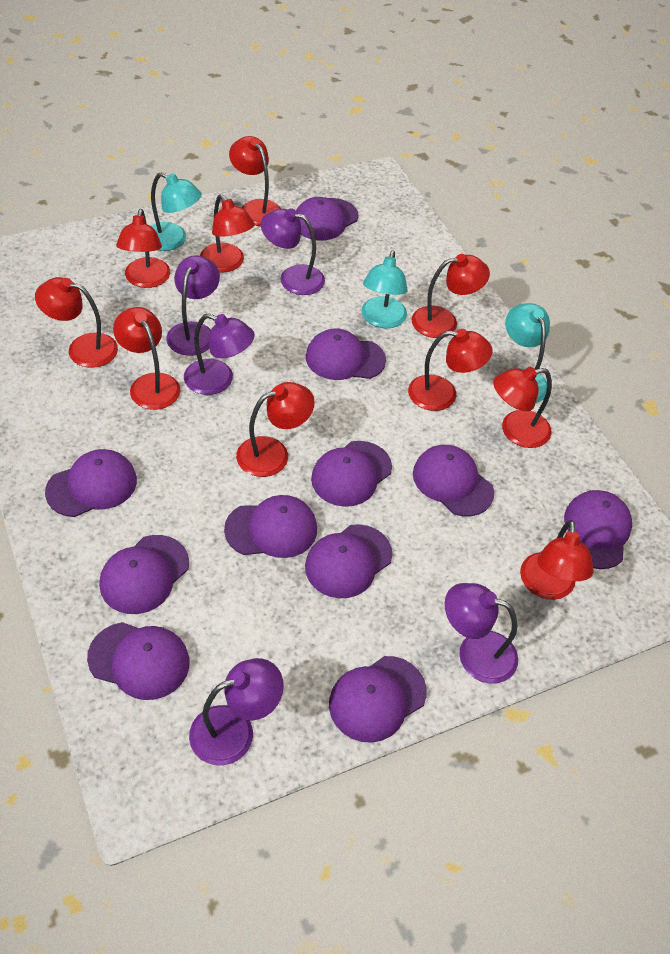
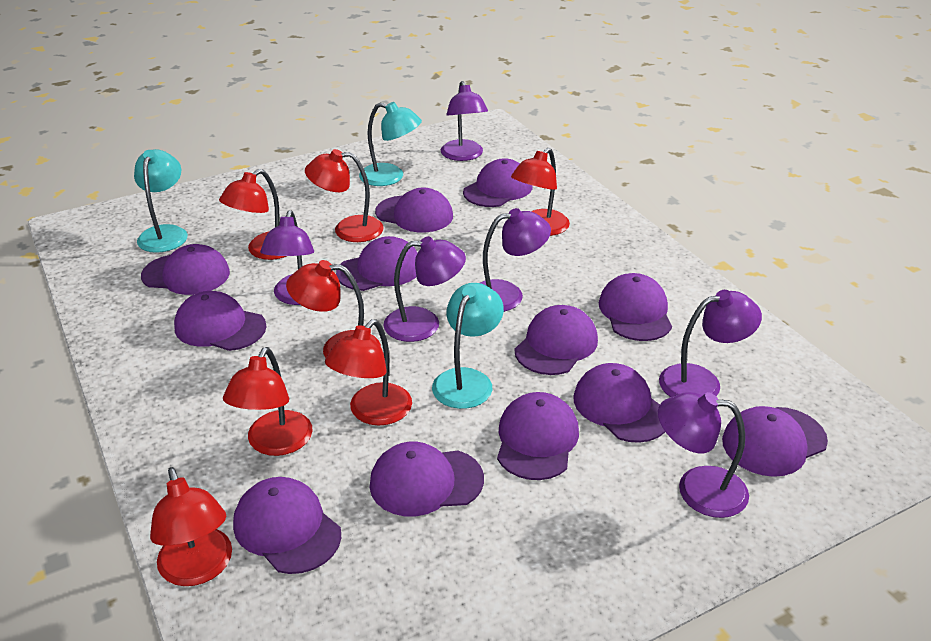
purple cap: 11 -> 12
purple lamp: 5 -> 6
red lamp: 10 -> 7

